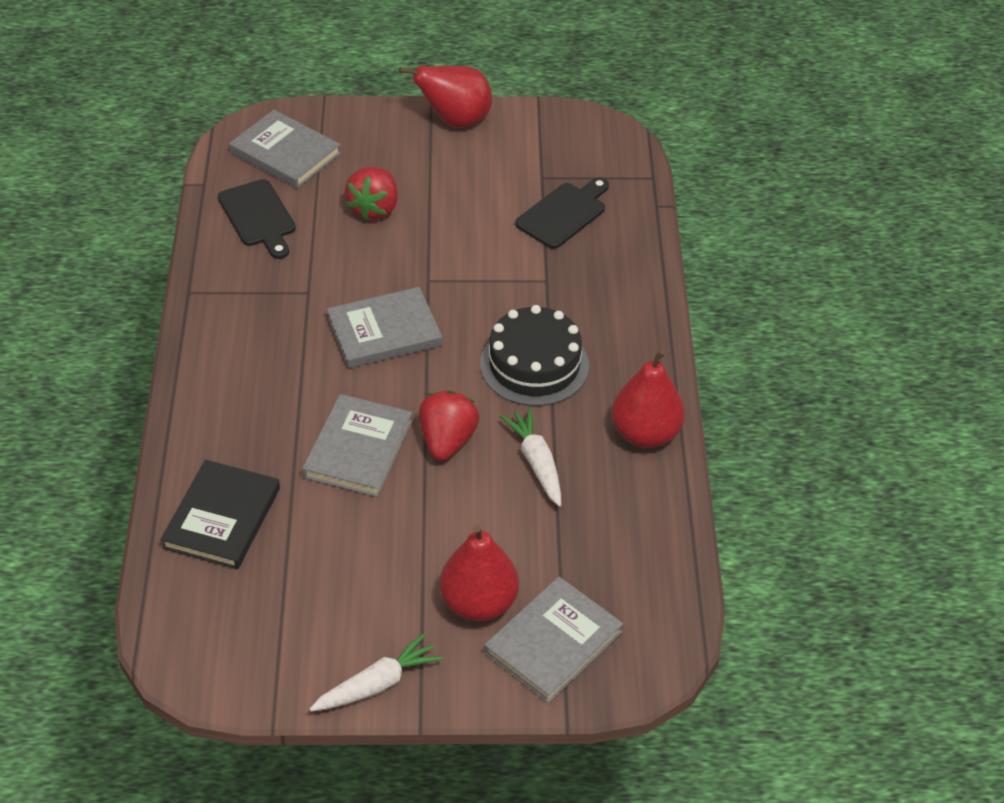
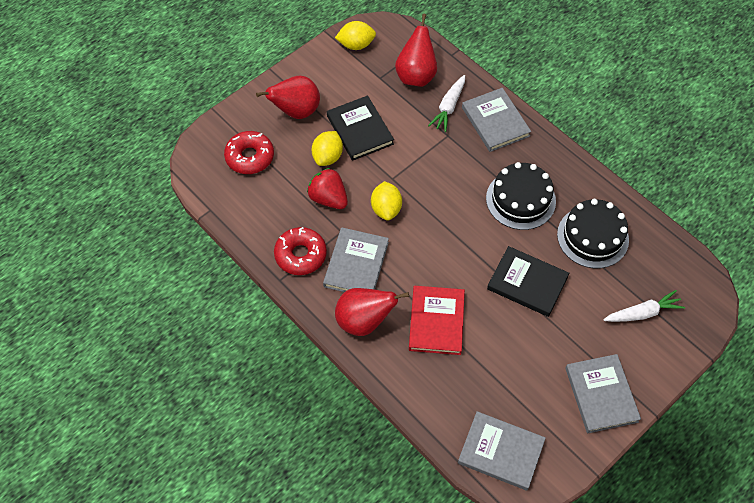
black book: 1 -> 2
black cake: 1 -> 2
black cutting board: 2 -> 0
red book: 0 -> 1
red donut: 0 -> 2
red strawberry: 2 -> 1
yellow lemon: 0 -> 3

